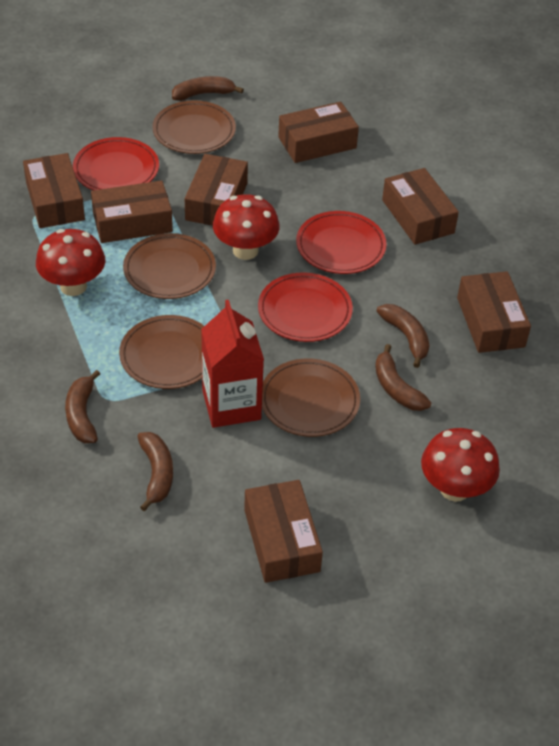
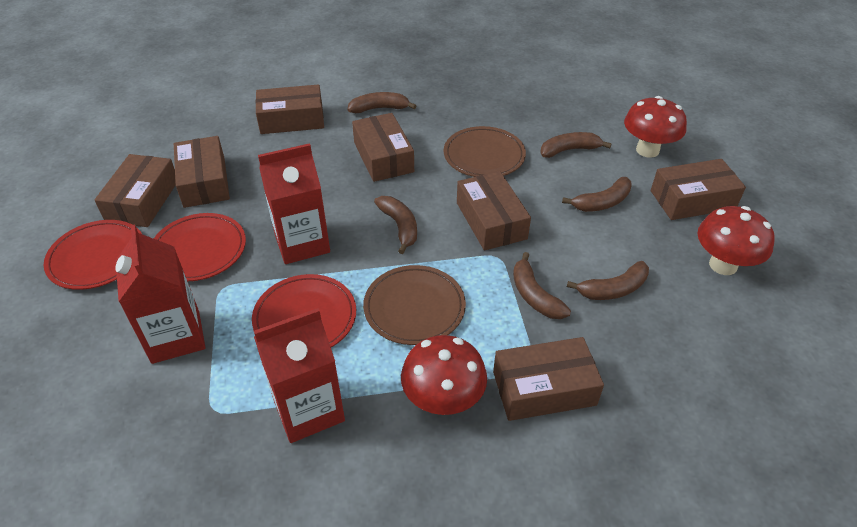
brown banana: 5 -> 6
brown plate: 4 -> 2
red carton: 1 -> 3

